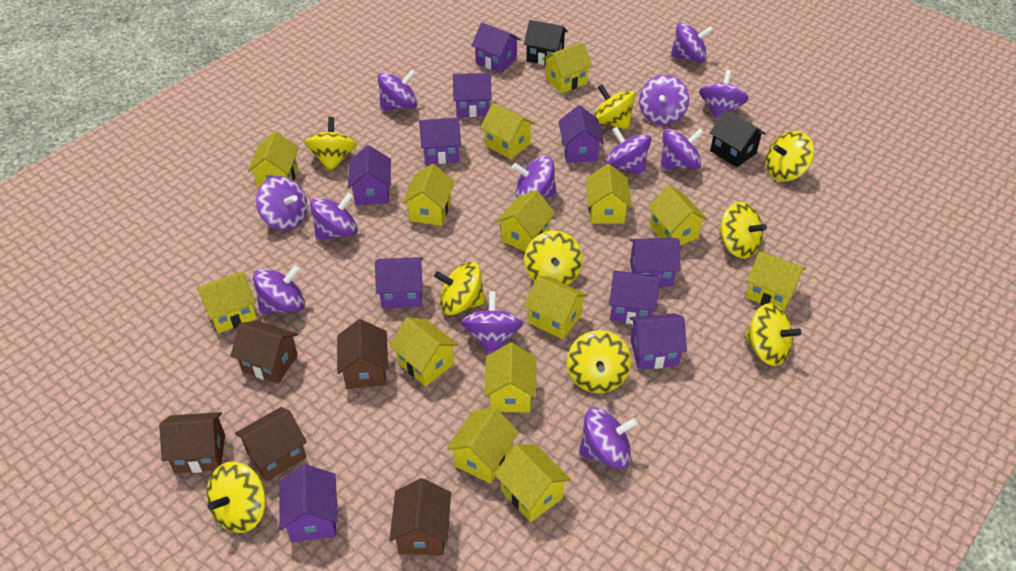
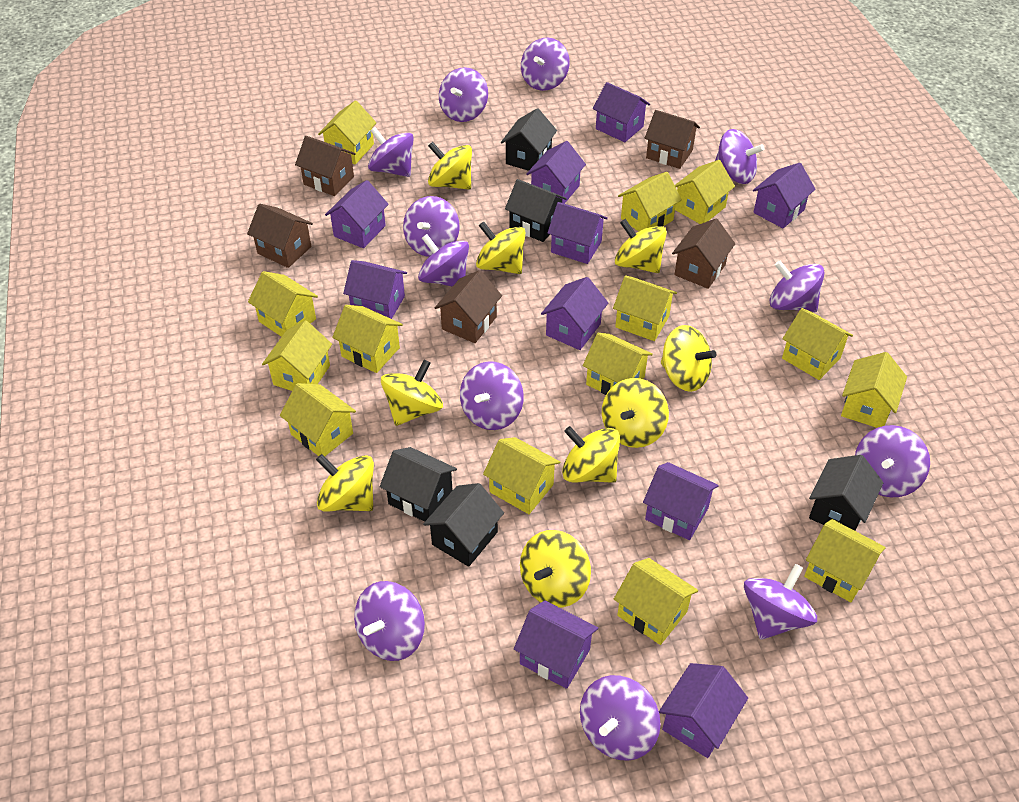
black house: 2 -> 5

